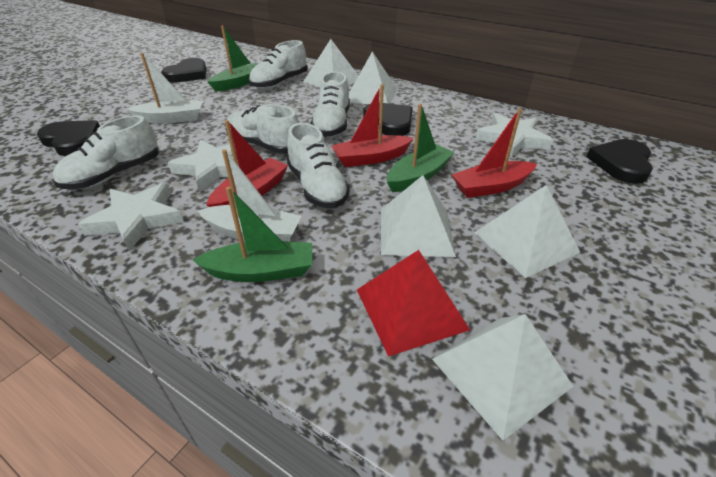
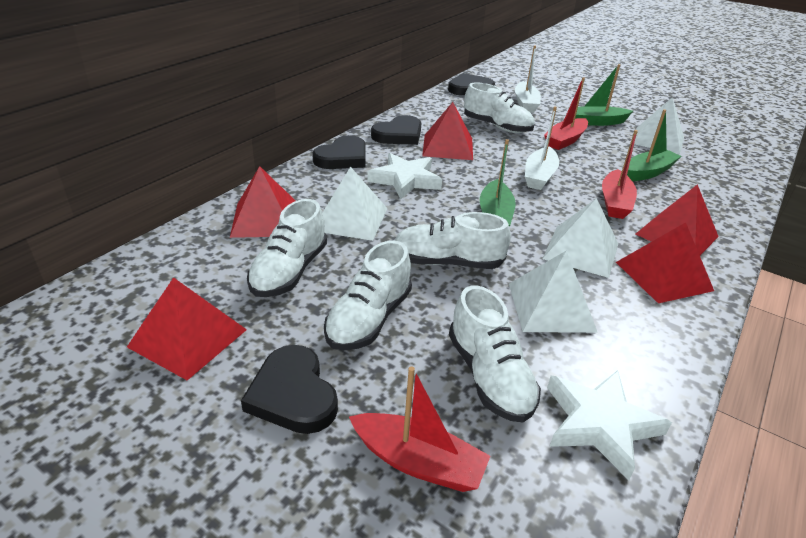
red pyramid: 1 -> 5
white pyramid: 5 -> 4
white star: 3 -> 2

